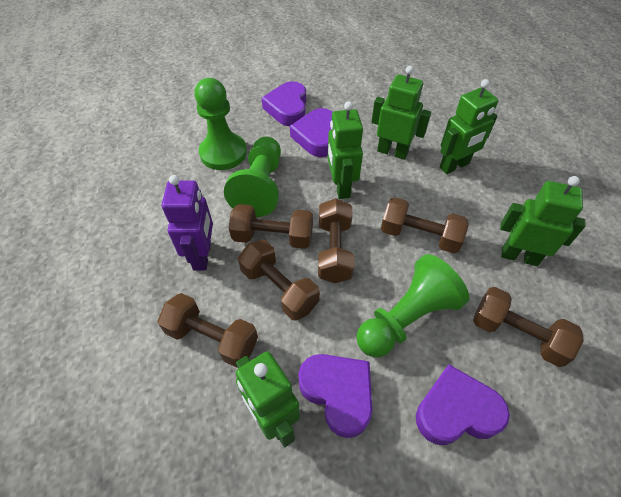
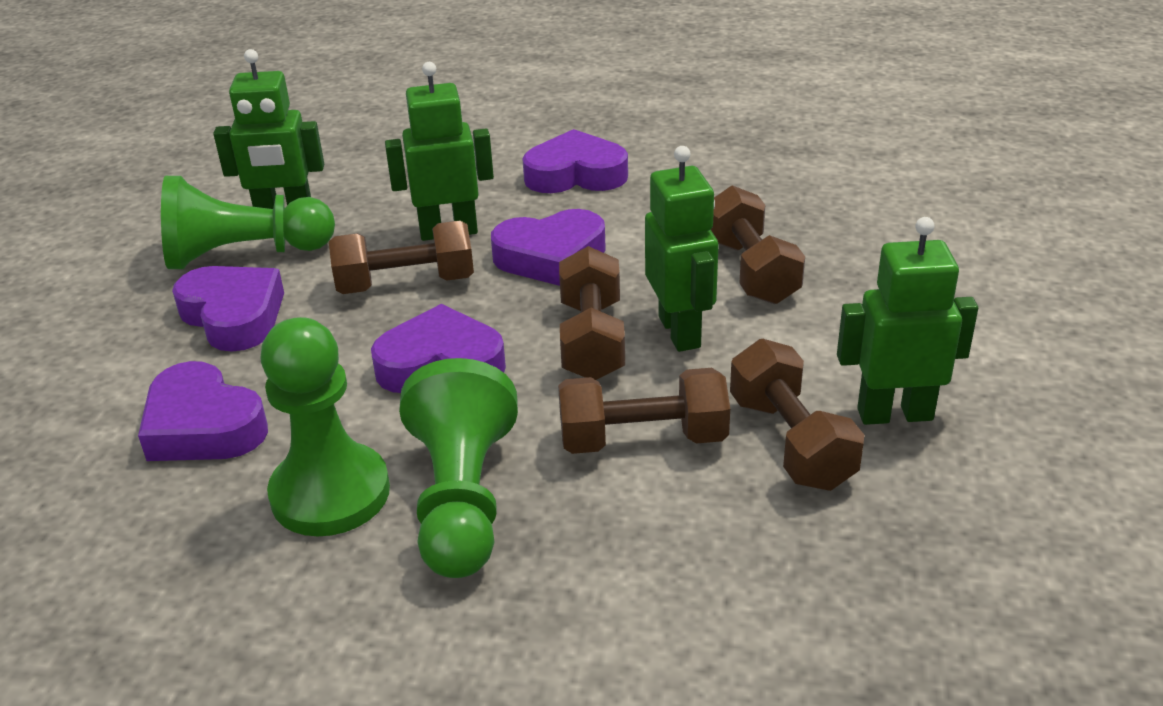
brown dumbbell: 6 -> 5
green robot: 5 -> 4
purple heart: 4 -> 5
purple robot: 1 -> 0

